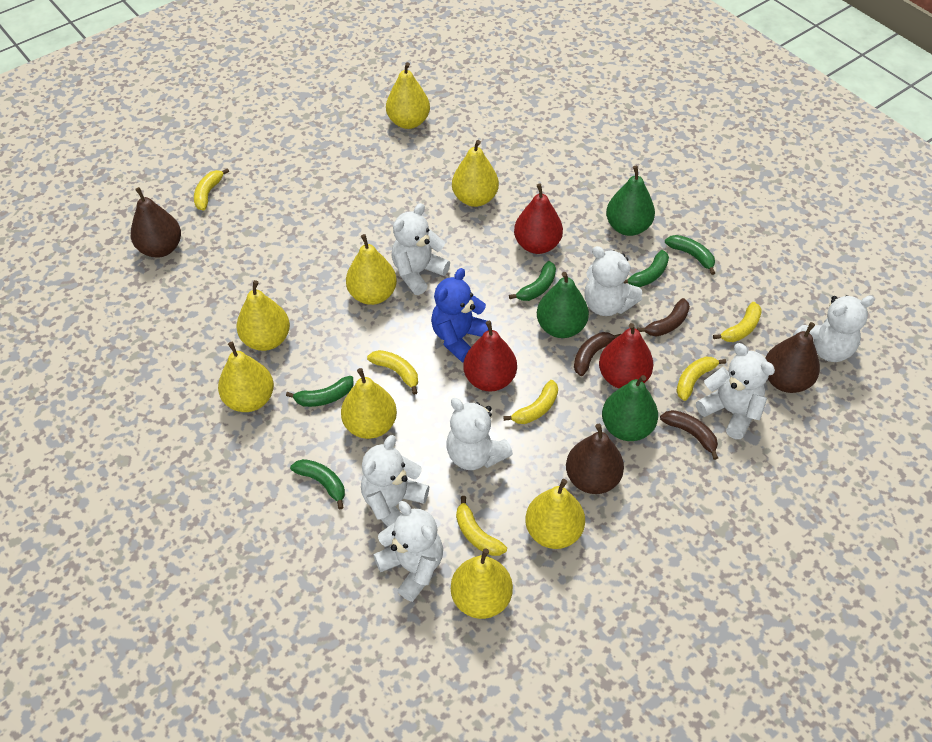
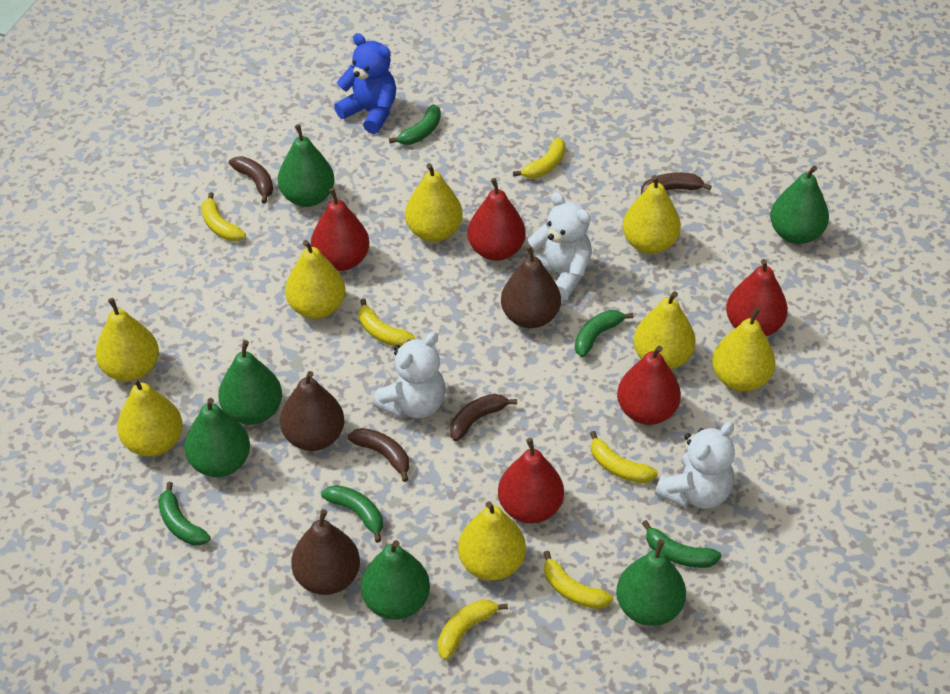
brown banana: 3 -> 4
green pear: 3 -> 6
red pear: 3 -> 5
white teddy bear: 7 -> 3

